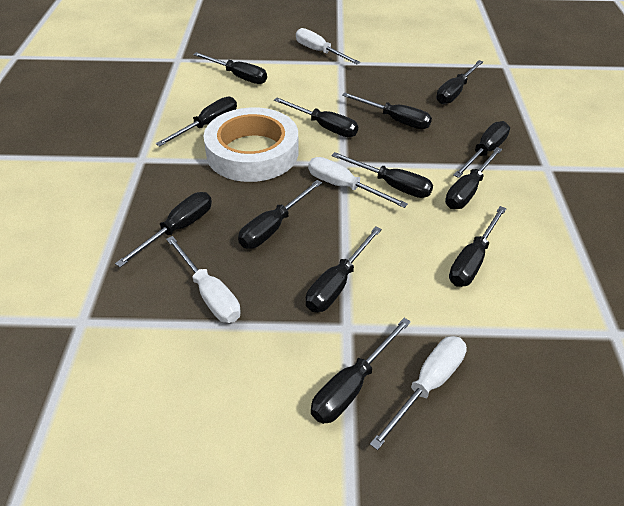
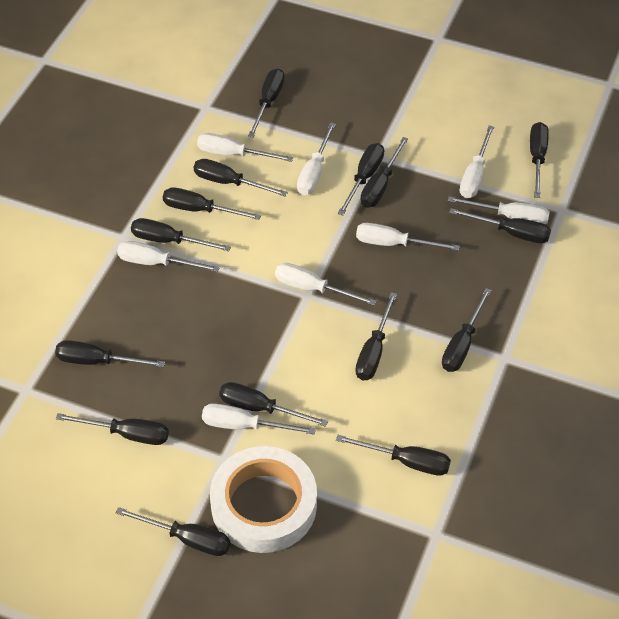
black screwdriver: 13 -> 15
white screwdriver: 4 -> 8

